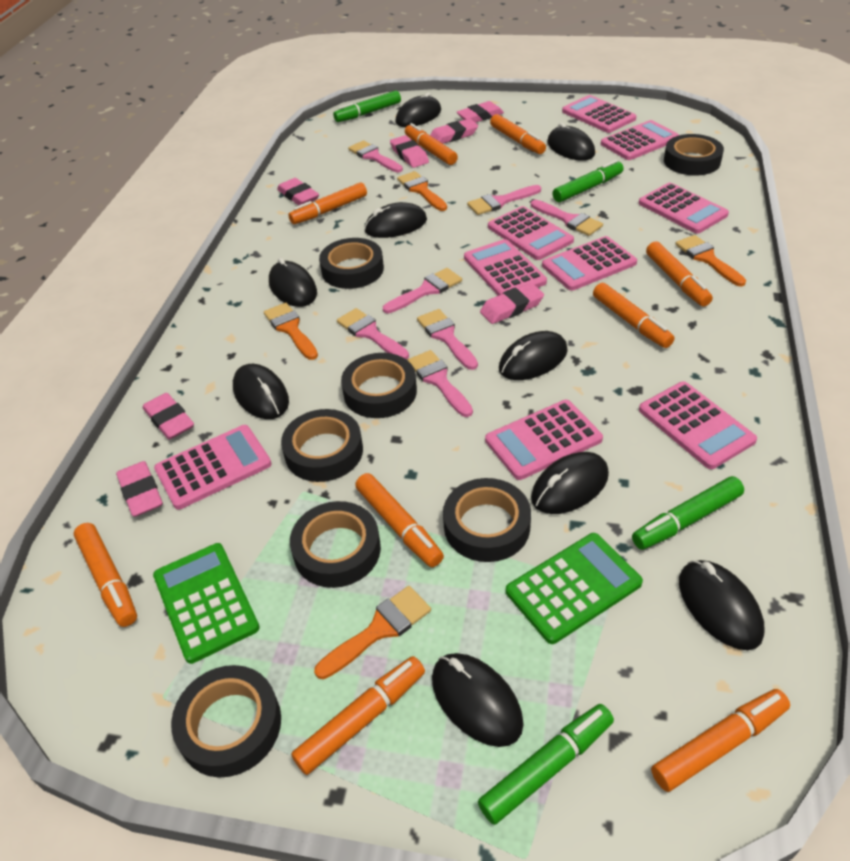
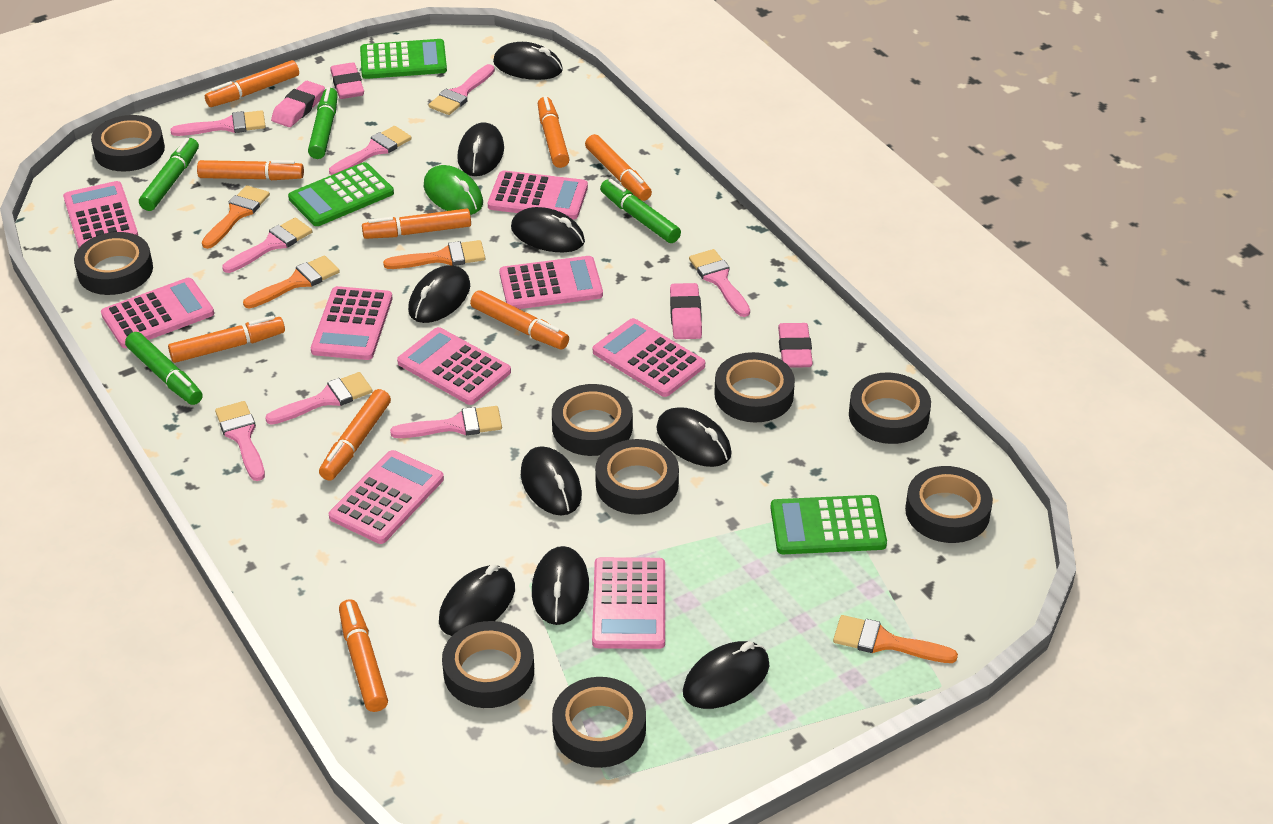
black tape: 7 -> 9
green calculator: 2 -> 3
green mouse: 0 -> 1
pink brush: 7 -> 8
pink eraser: 7 -> 4

